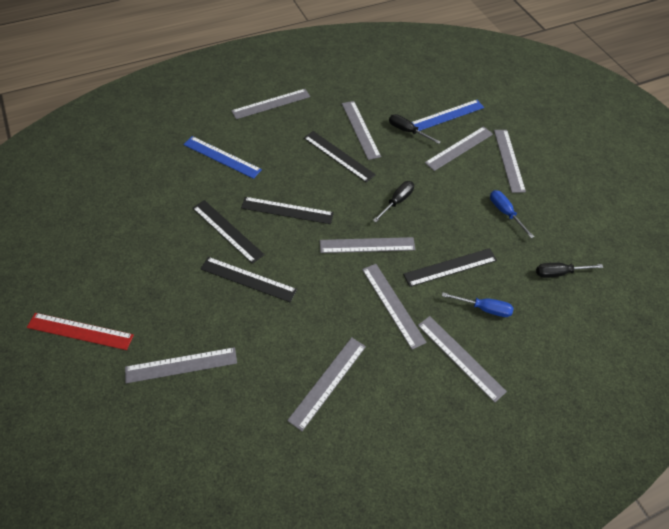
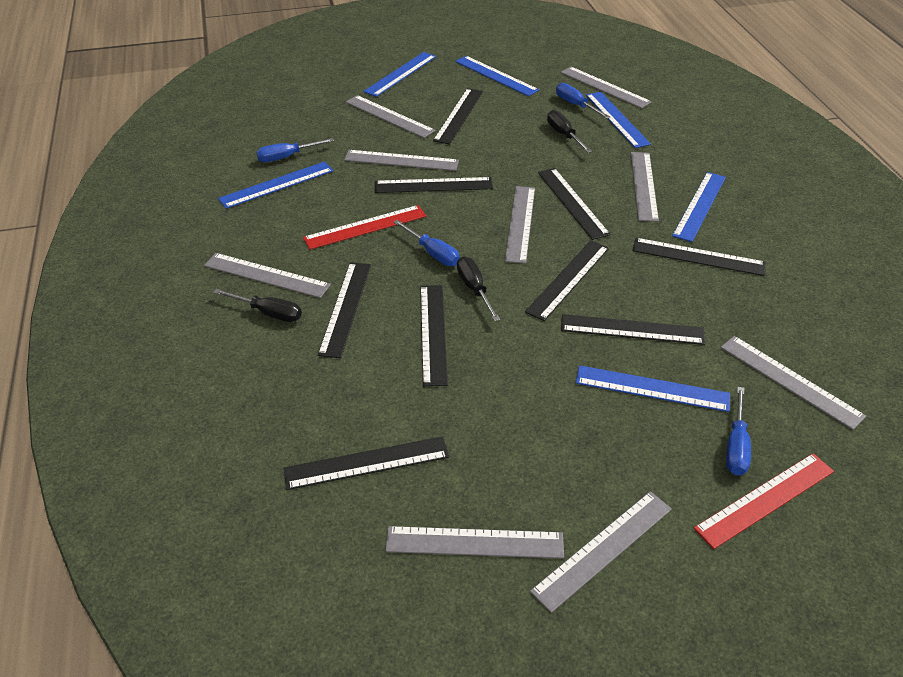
black ruler: 5 -> 9
blue ruler: 2 -> 6
blue screwdriver: 2 -> 4
red ruler: 1 -> 2

